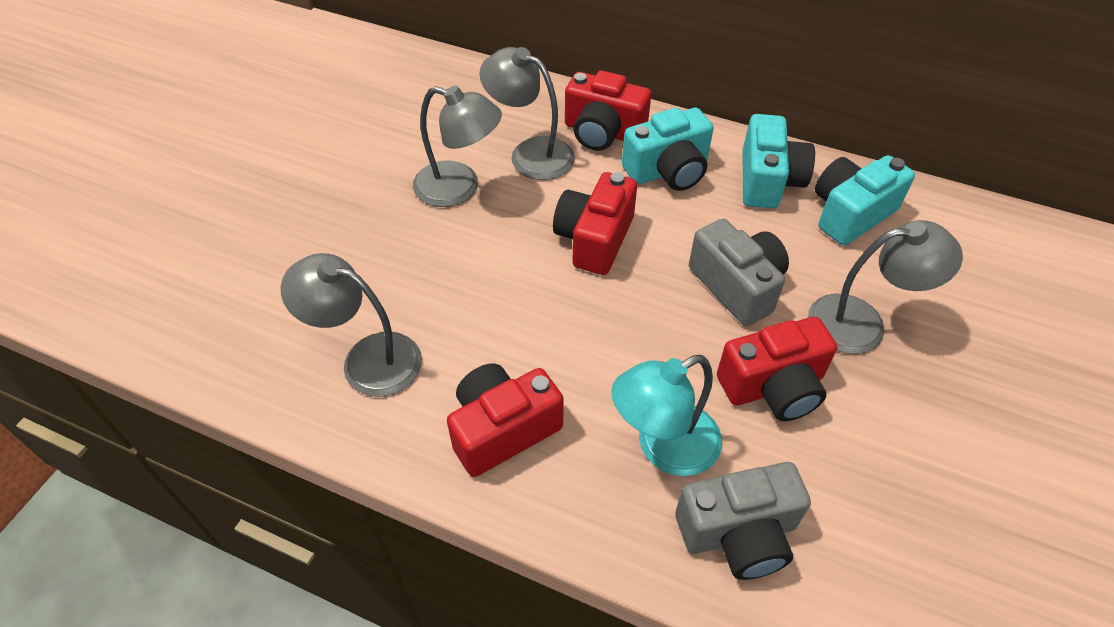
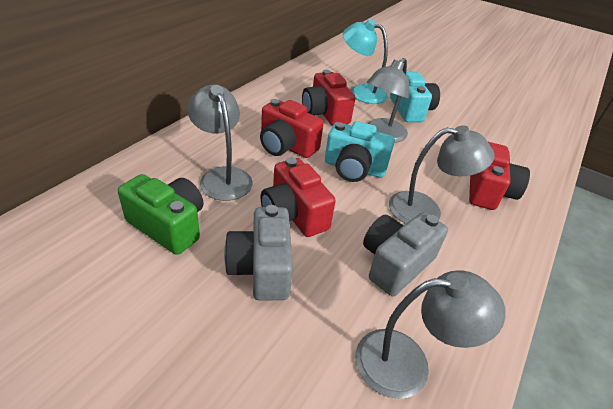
green camera: 0 -> 1
turquoise camera: 3 -> 2

